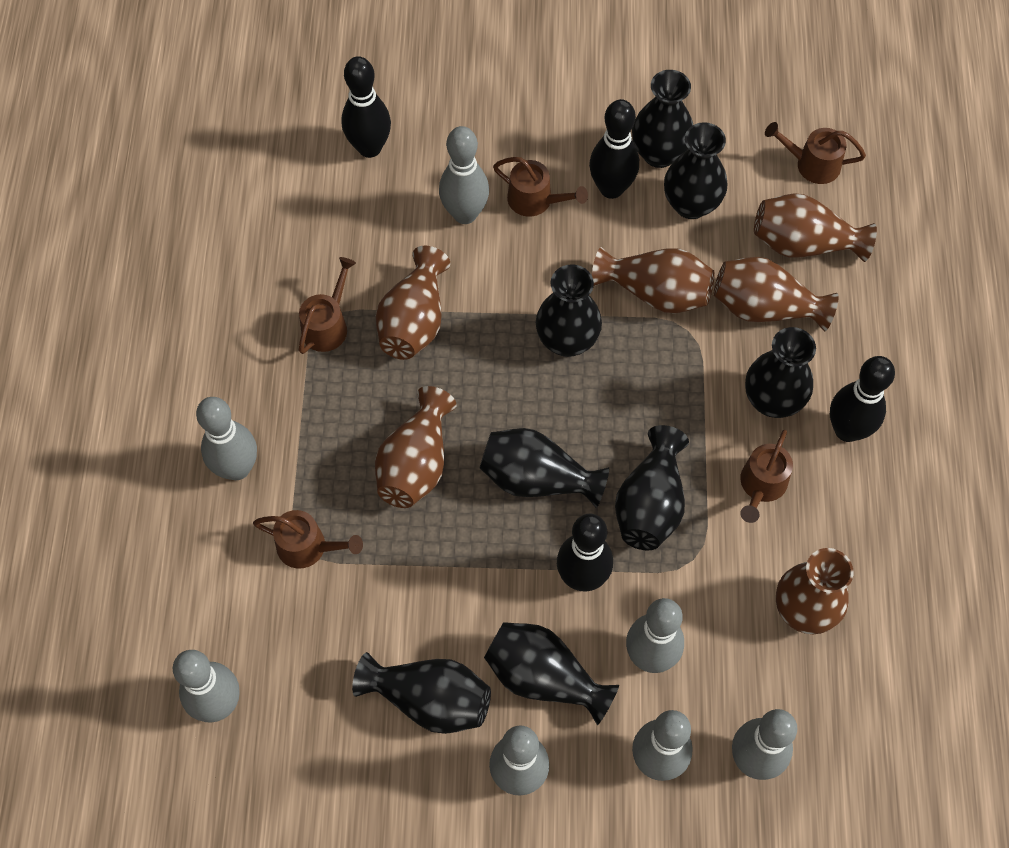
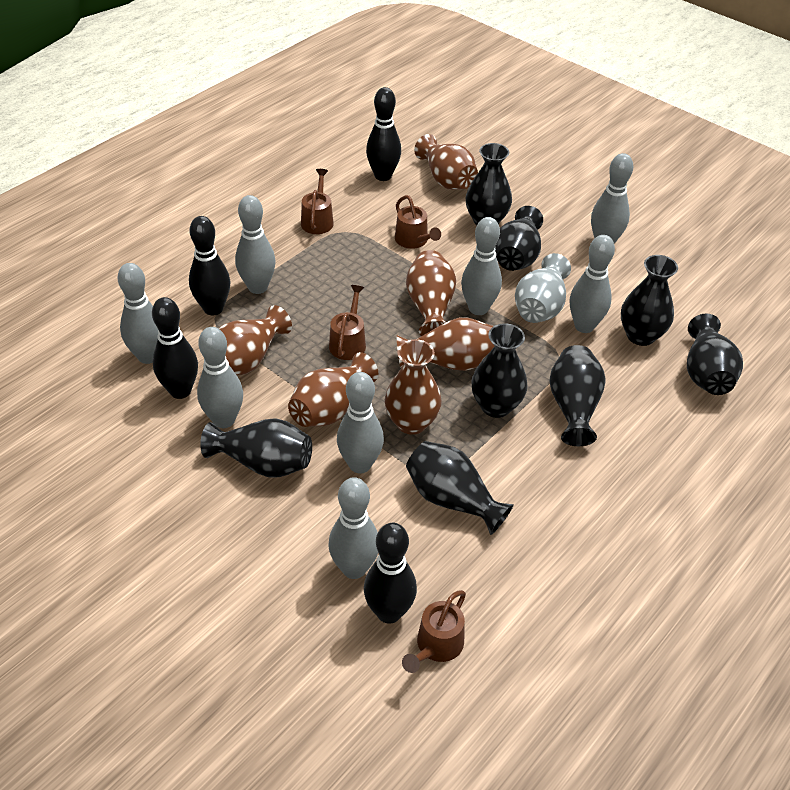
brown watering can: 5 -> 4
grey bowling pin: 7 -> 8
grey vase: 0 -> 1

